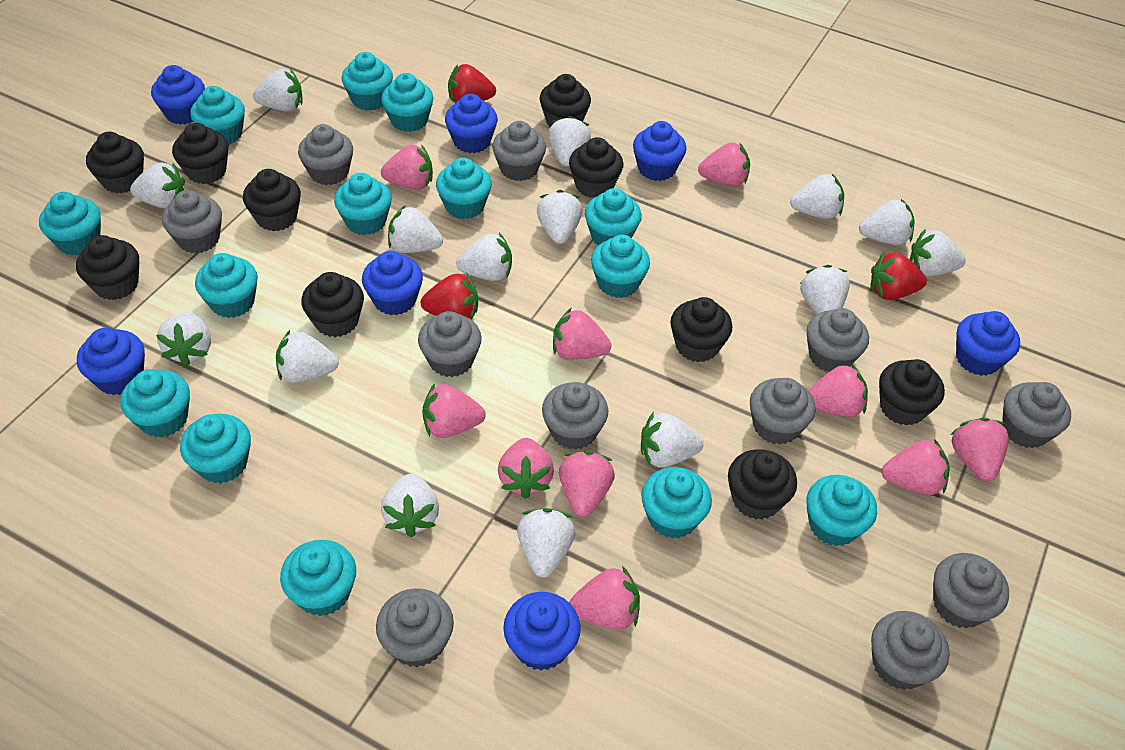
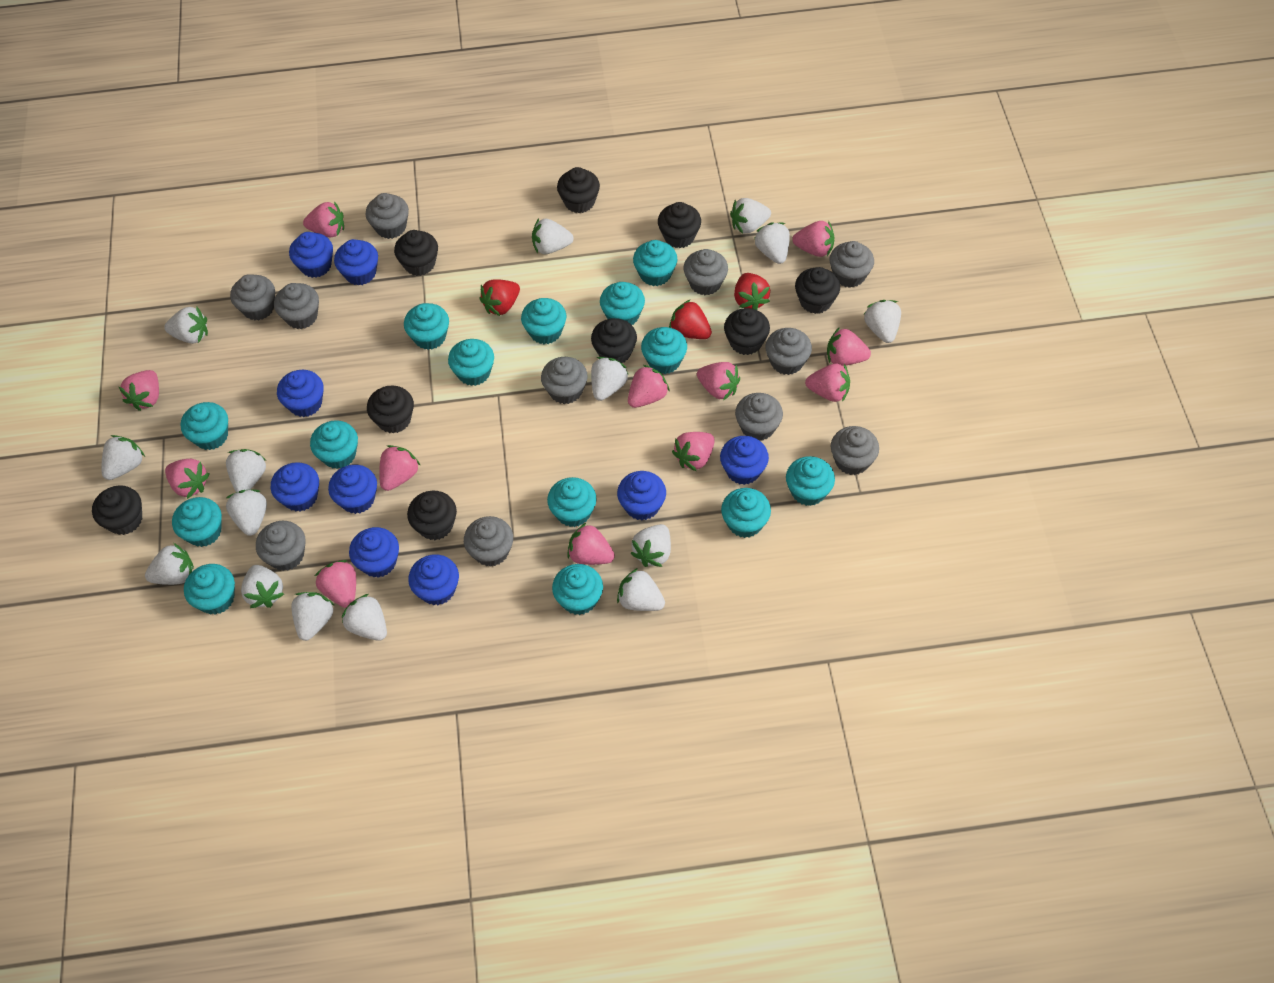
black cupcake: 10 -> 9
blue cupcake: 7 -> 9
pink strawberry: 10 -> 12

